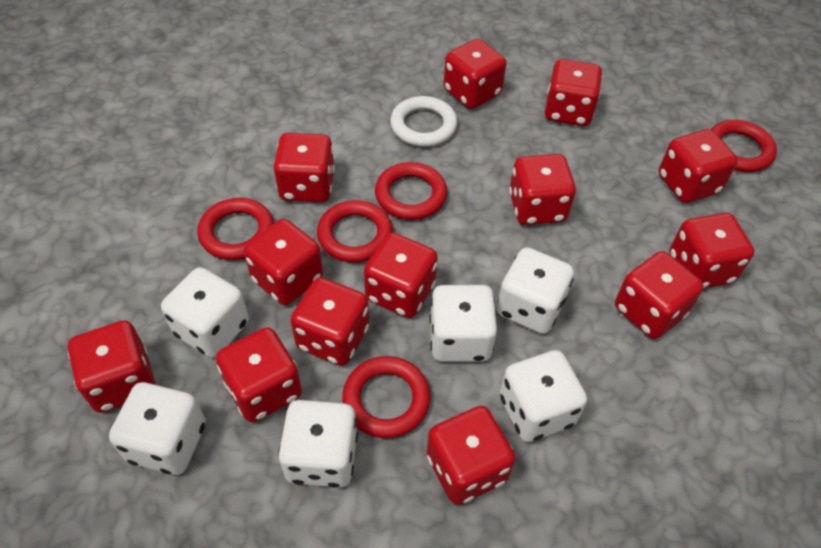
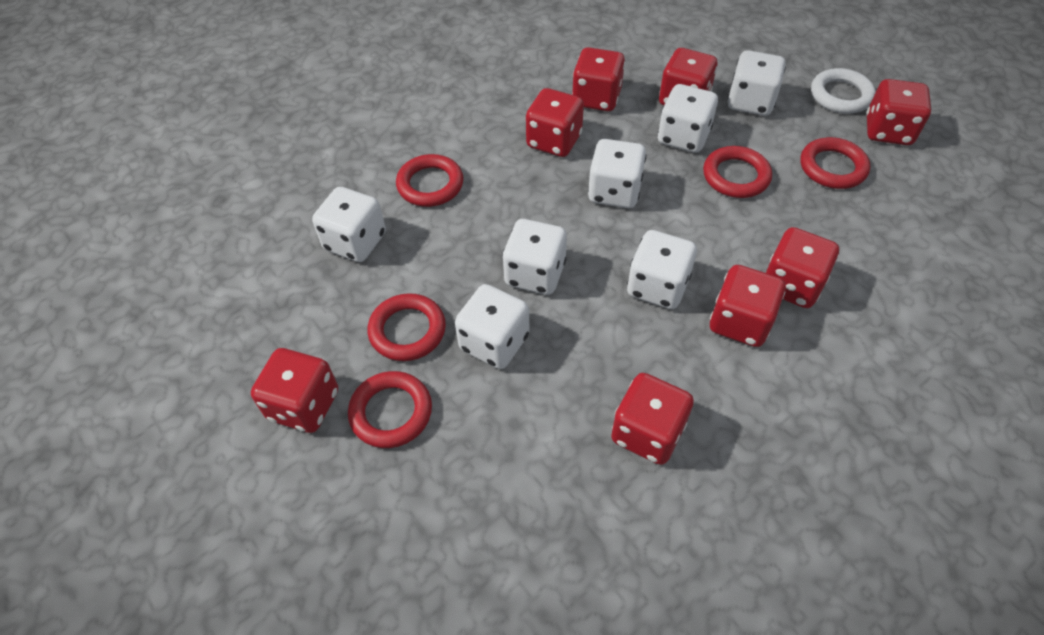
red dice: 13 -> 8
white dice: 6 -> 7

